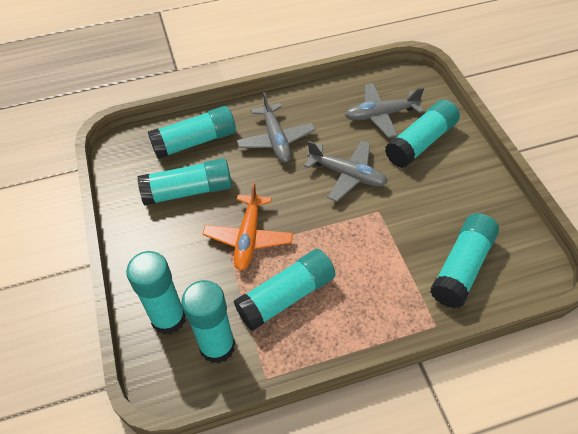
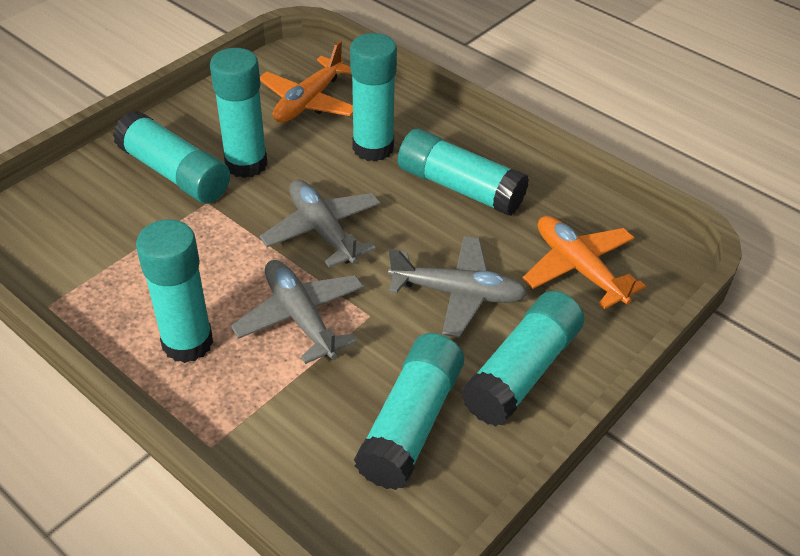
orange plane: 1 -> 2

